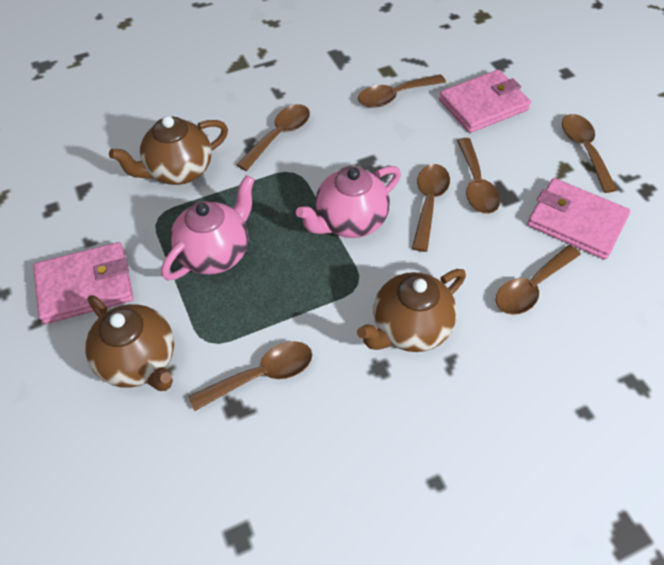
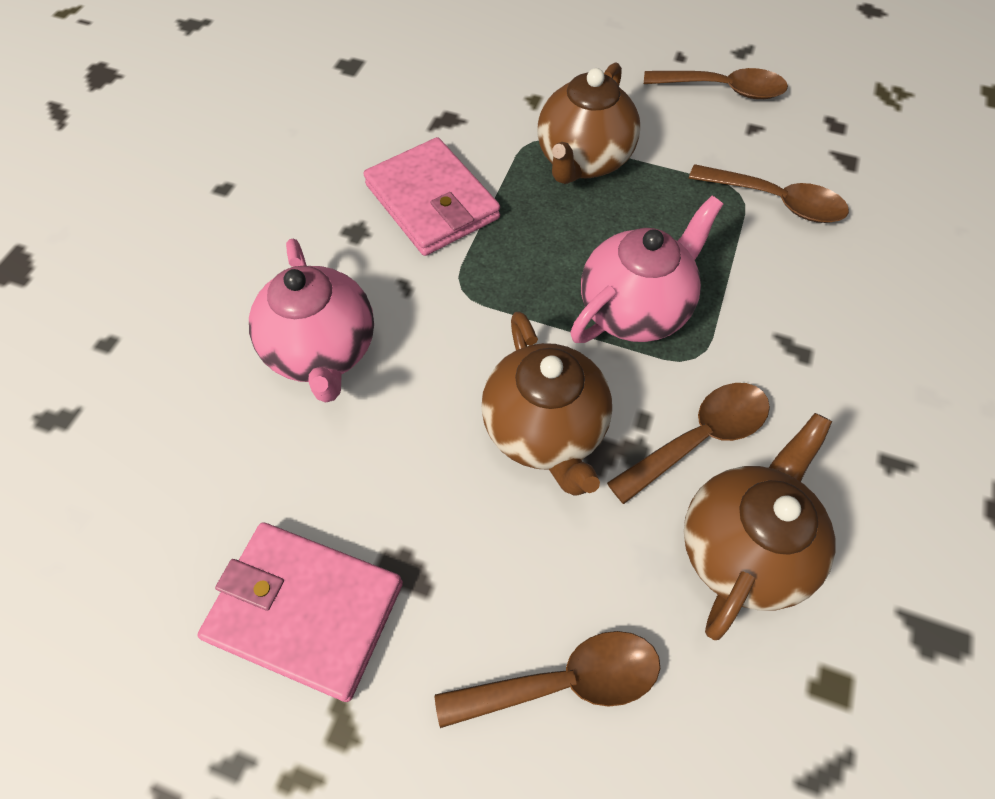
brown spoon: 7 -> 4
pink wallet: 3 -> 2

